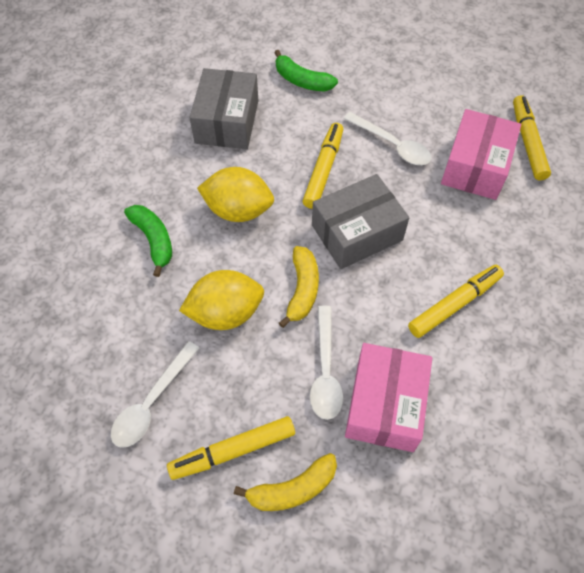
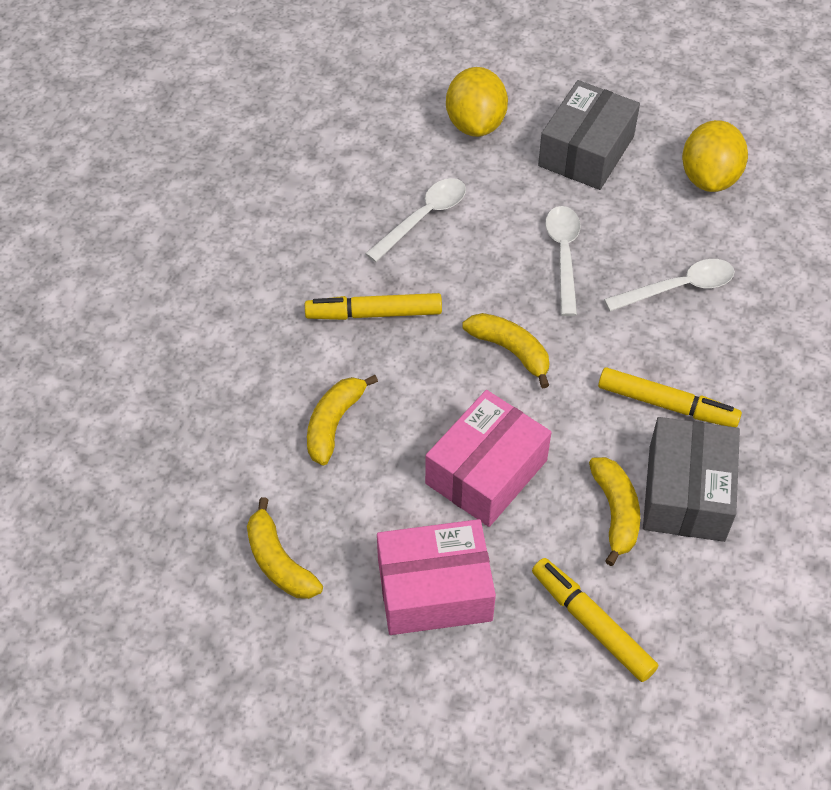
green banana: 2 -> 0
yellow banana: 2 -> 4
yellow marker: 4 -> 3

